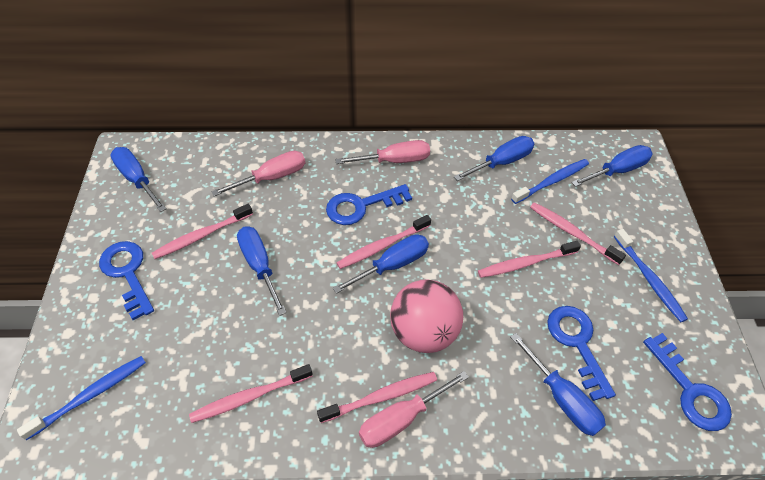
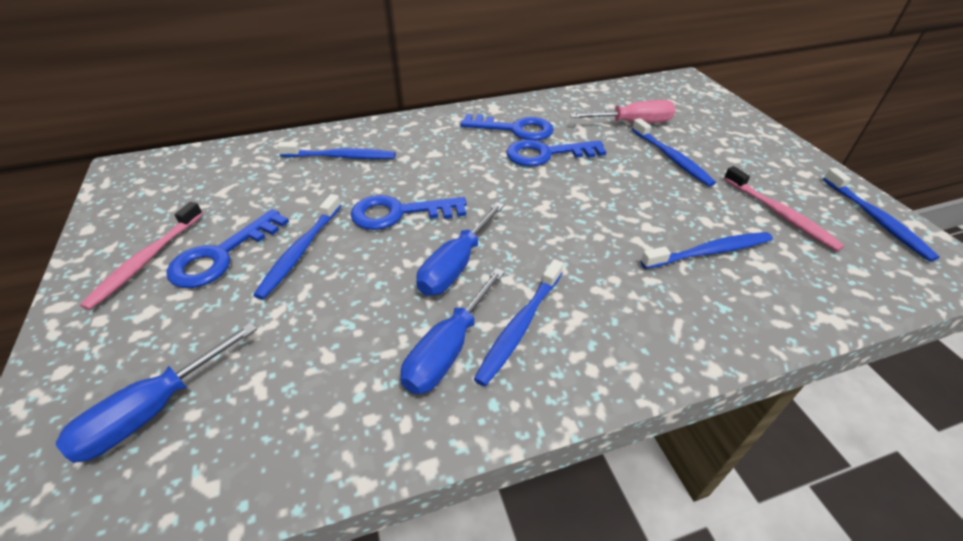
blue screwdriver: 6 -> 3
blue toothbrush: 3 -> 6
pink ball: 1 -> 0
pink screwdriver: 3 -> 1
pink toothbrush: 6 -> 2

